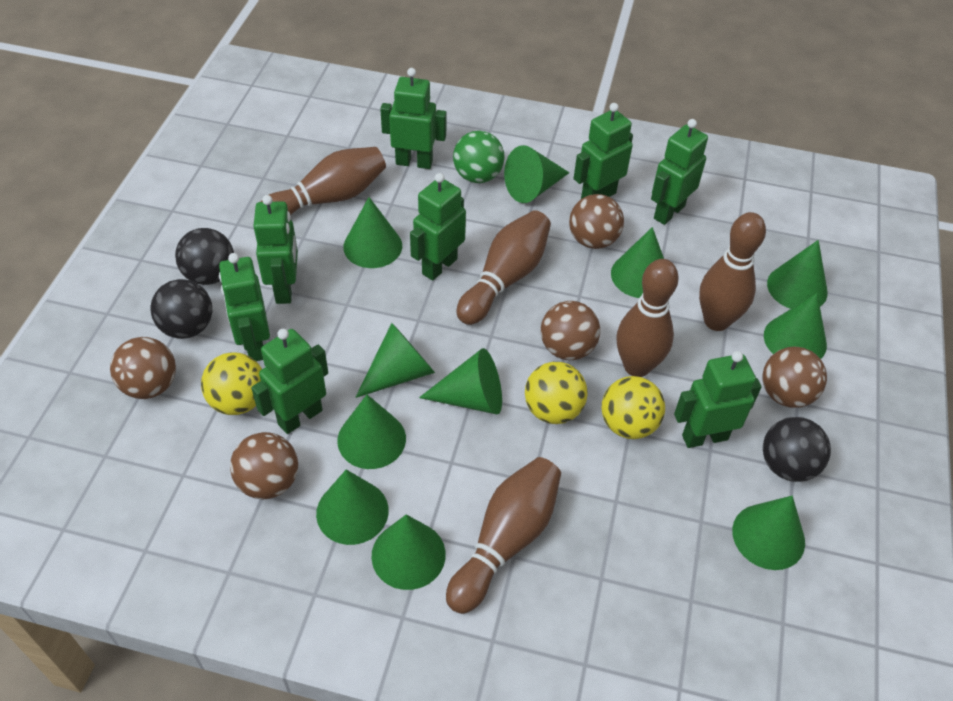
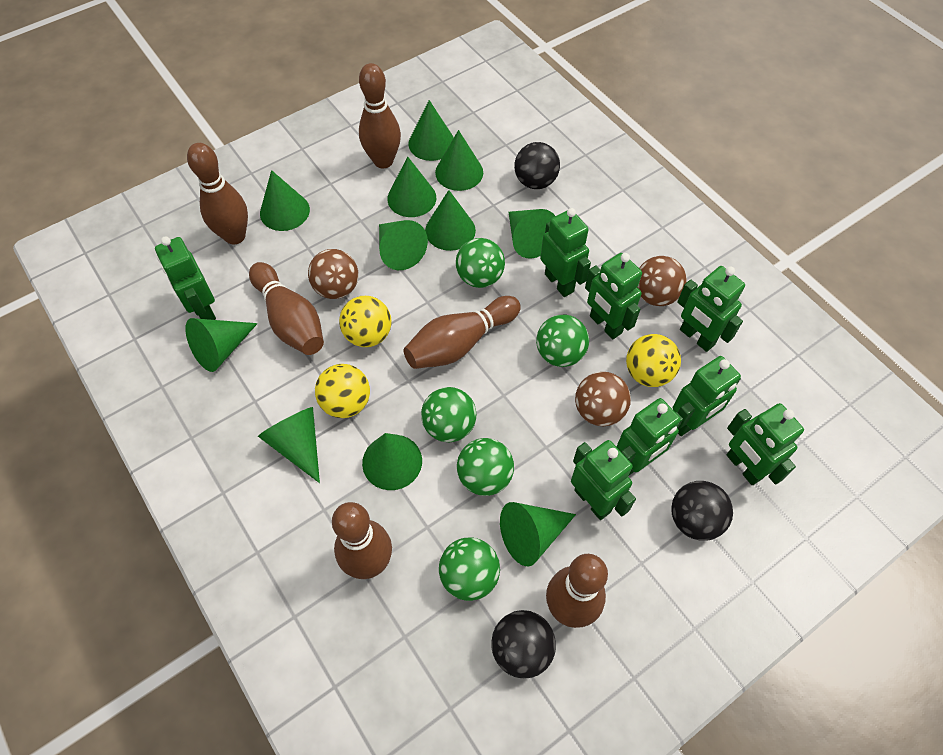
brown ball: 5 -> 3
brown bowling pin: 5 -> 6
green ball: 1 -> 5

